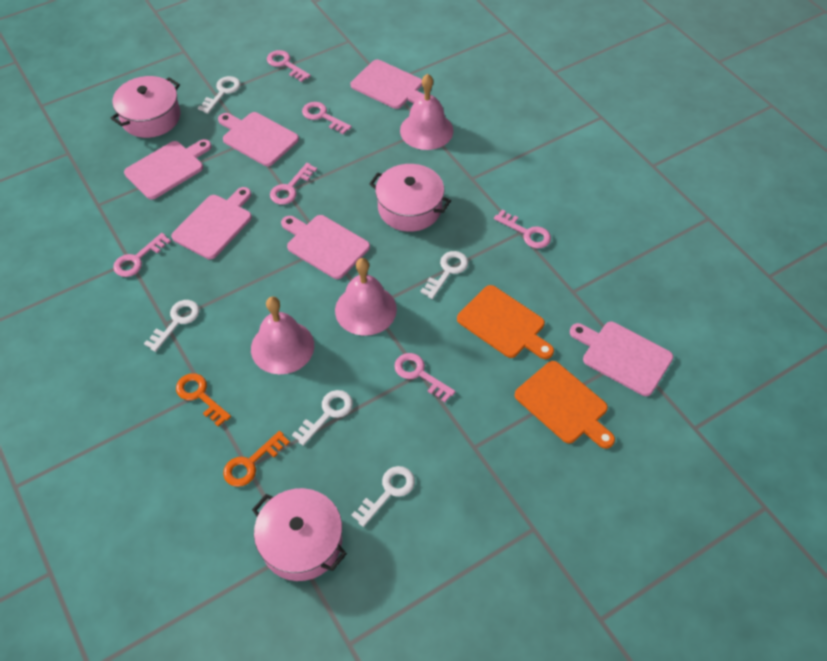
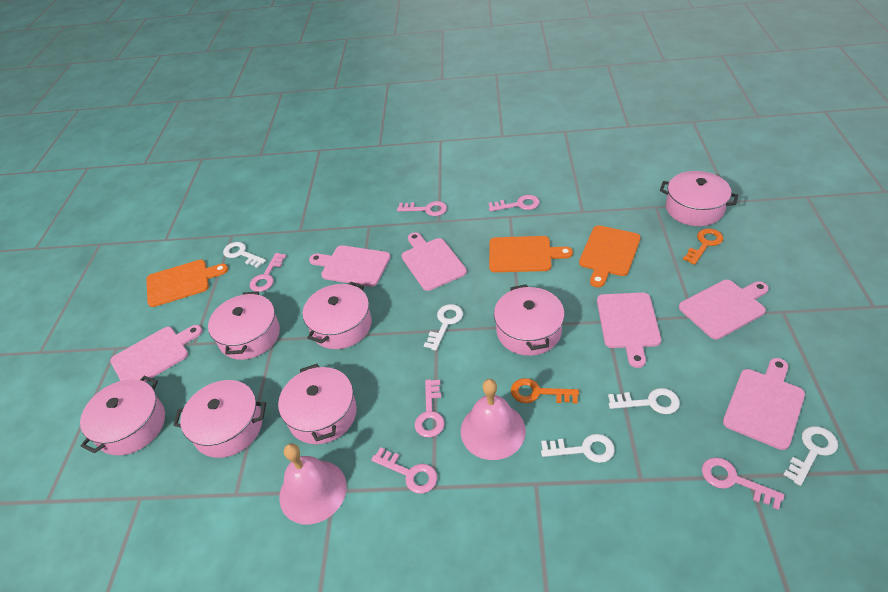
orange cutting board: 2 -> 3
pink bell: 3 -> 2
pink pot: 3 -> 7

